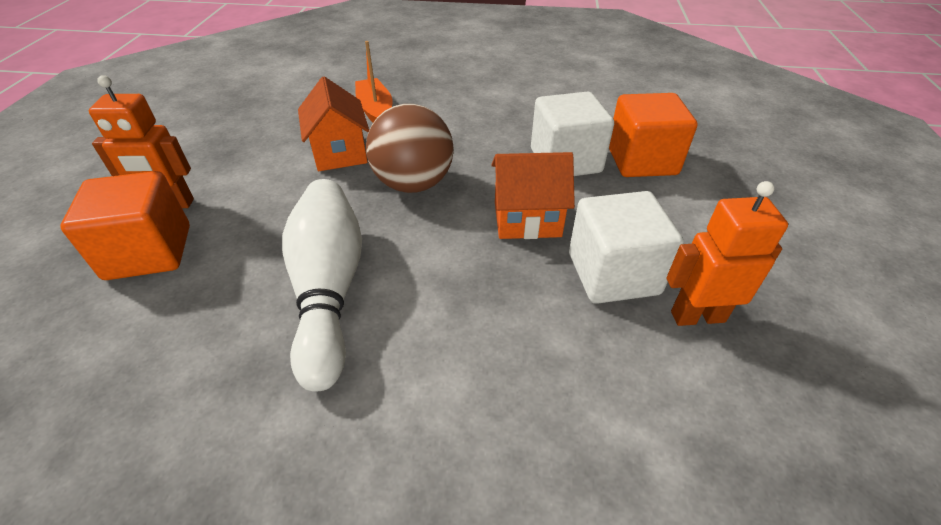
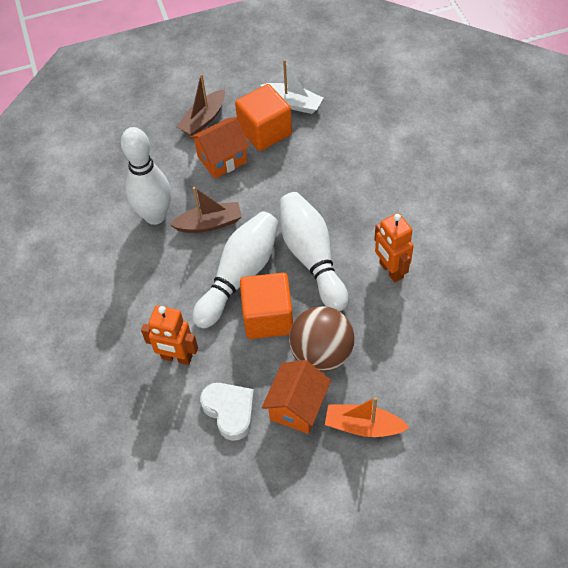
brown boat: 0 -> 2
white boat: 0 -> 1
white bowling pin: 1 -> 3
white cube: 2 -> 0
white heart: 0 -> 1

